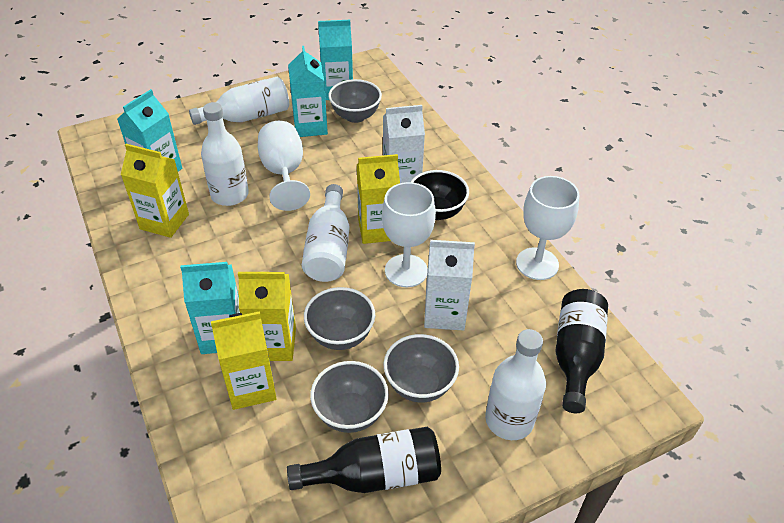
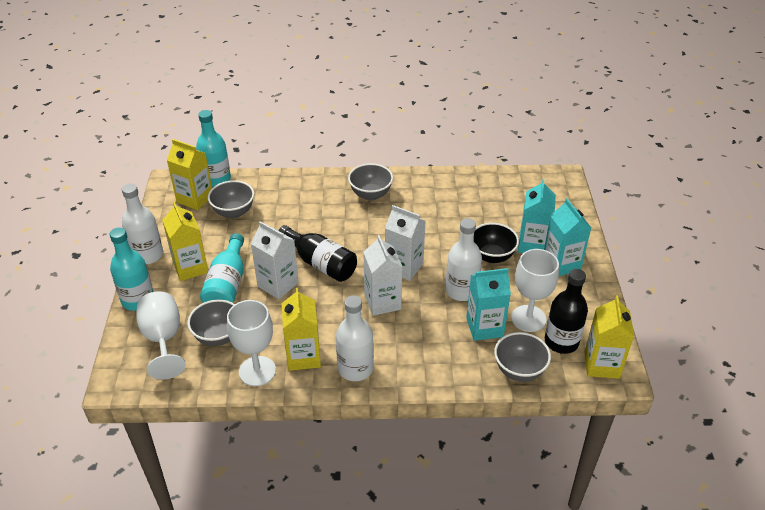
turquoise bottle: 0 -> 3
turquoise carton: 4 -> 3
white bottle: 4 -> 3
white carton: 2 -> 3

